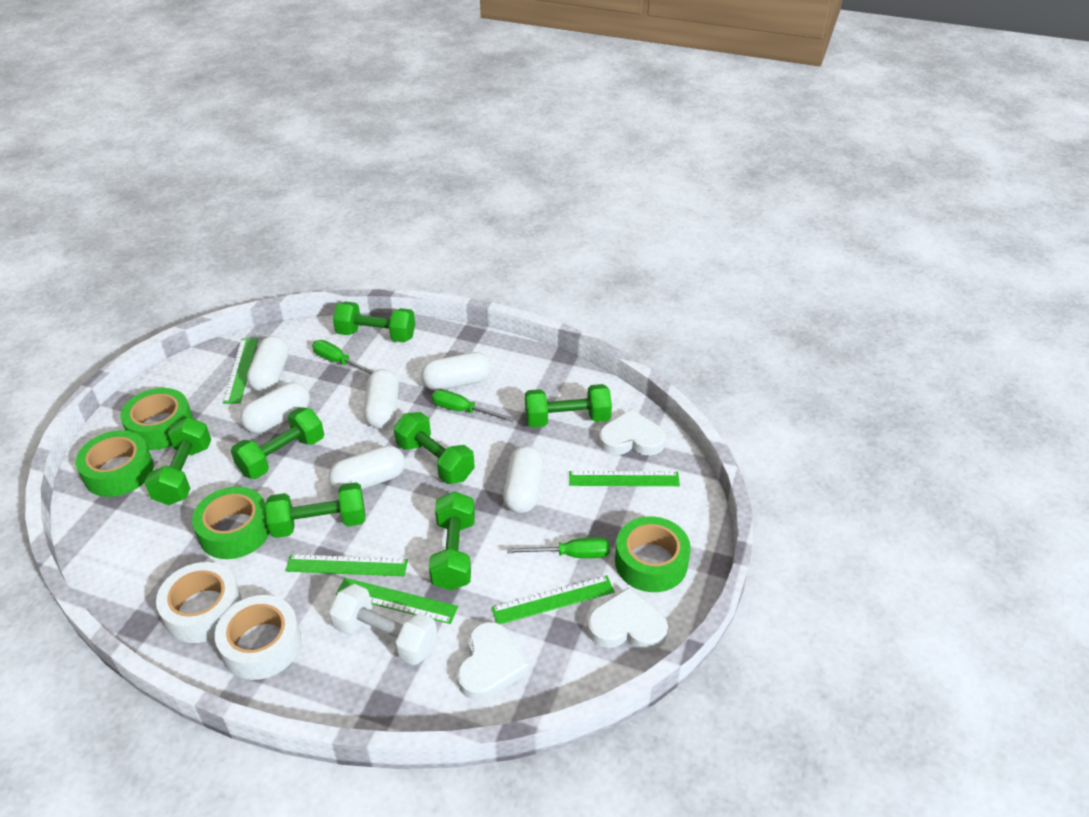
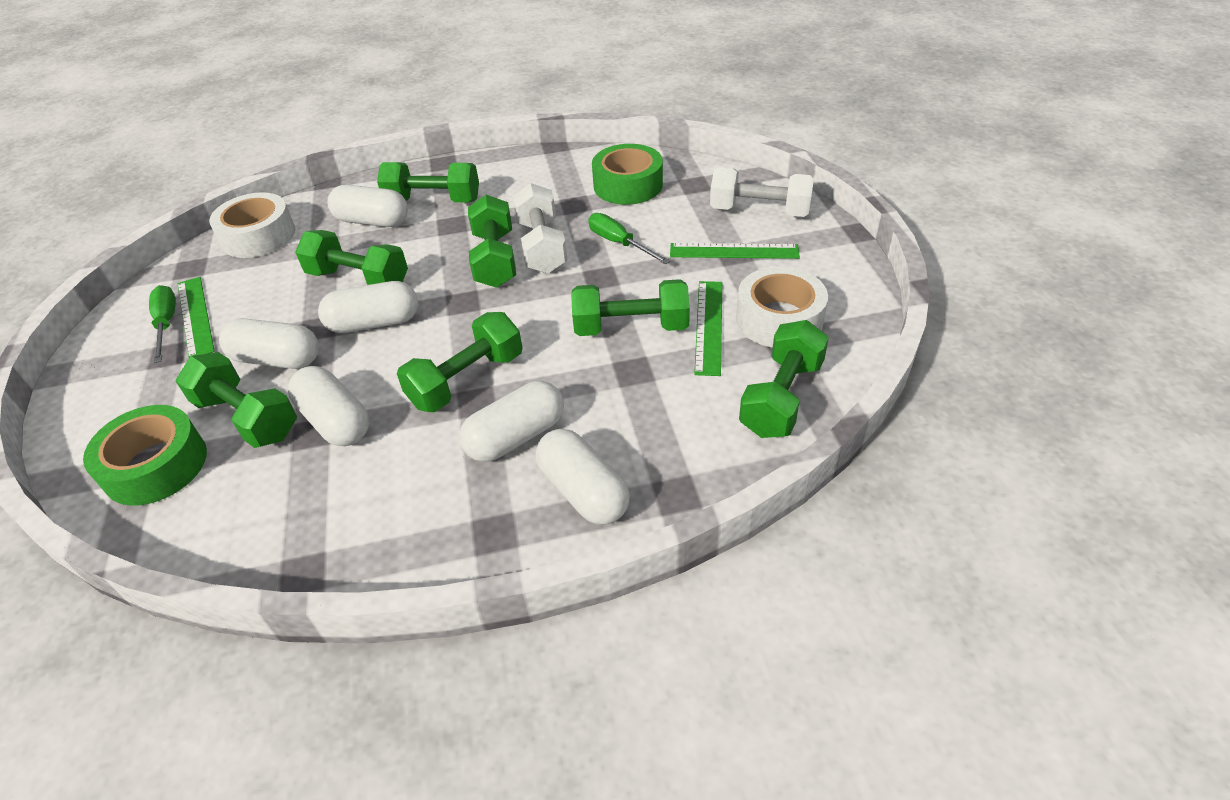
green ruler: 5 -> 3
green screwdriver: 3 -> 2
green tape: 4 -> 2
white dumbbell: 1 -> 2
white heart: 3 -> 0

